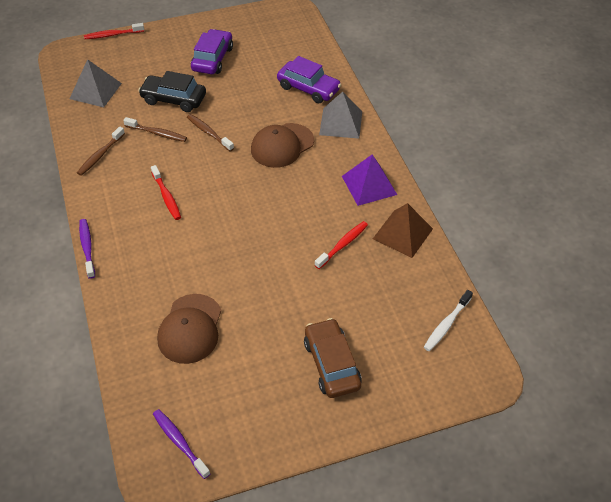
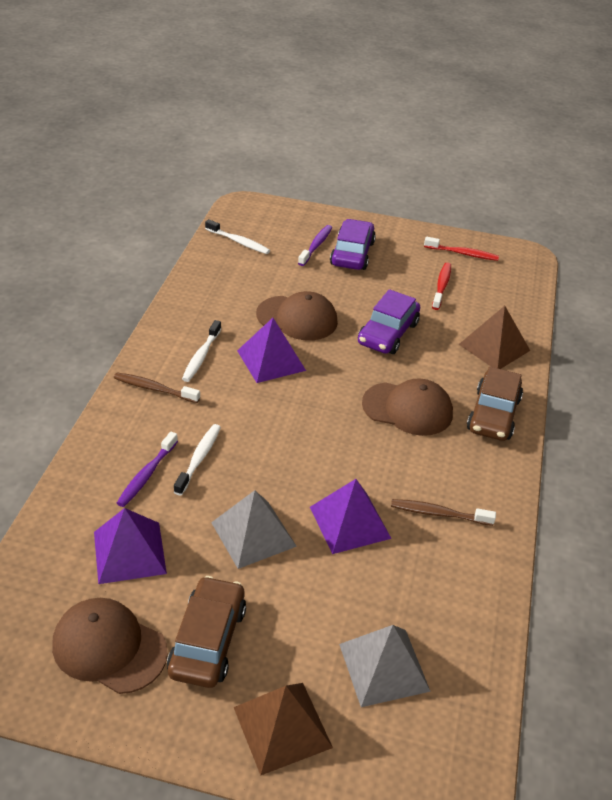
black car: 1 -> 0
brown cap: 2 -> 3
brown car: 1 -> 2
brown pyramid: 1 -> 2
brown toothbrush: 3 -> 2
purple pyramid: 1 -> 3
red toothbrush: 3 -> 2
white toothbrush: 1 -> 3

